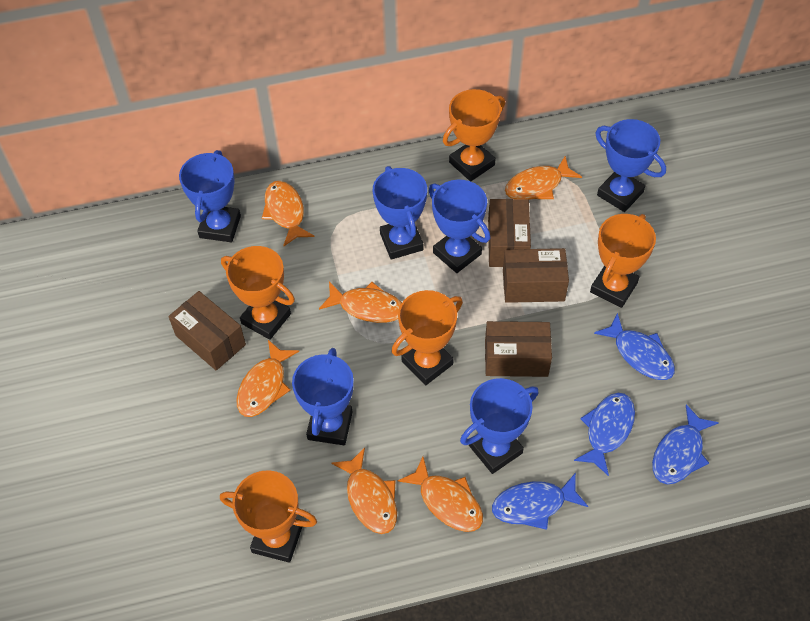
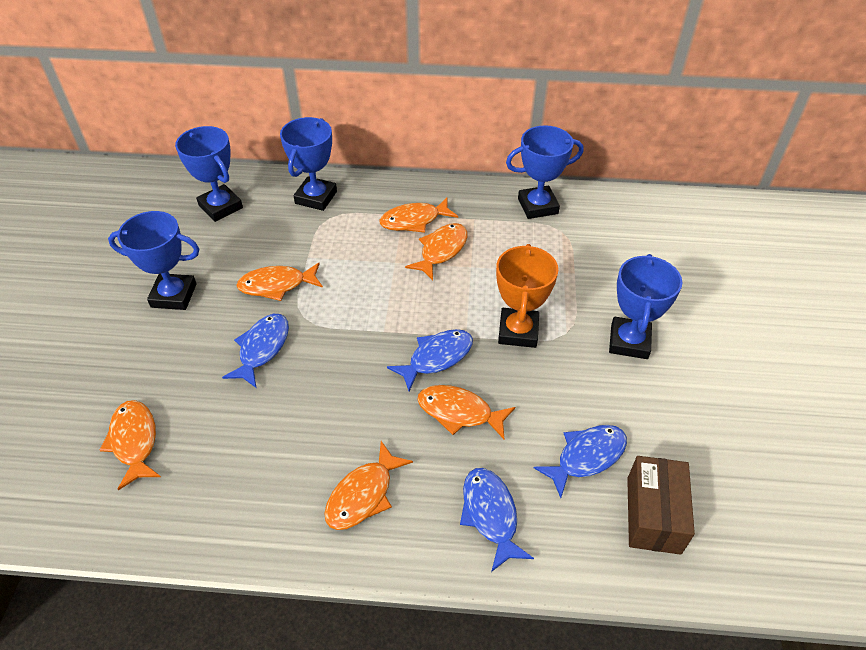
blue trophy: 6 -> 5
brown box: 4 -> 1
orange trophy: 5 -> 1

